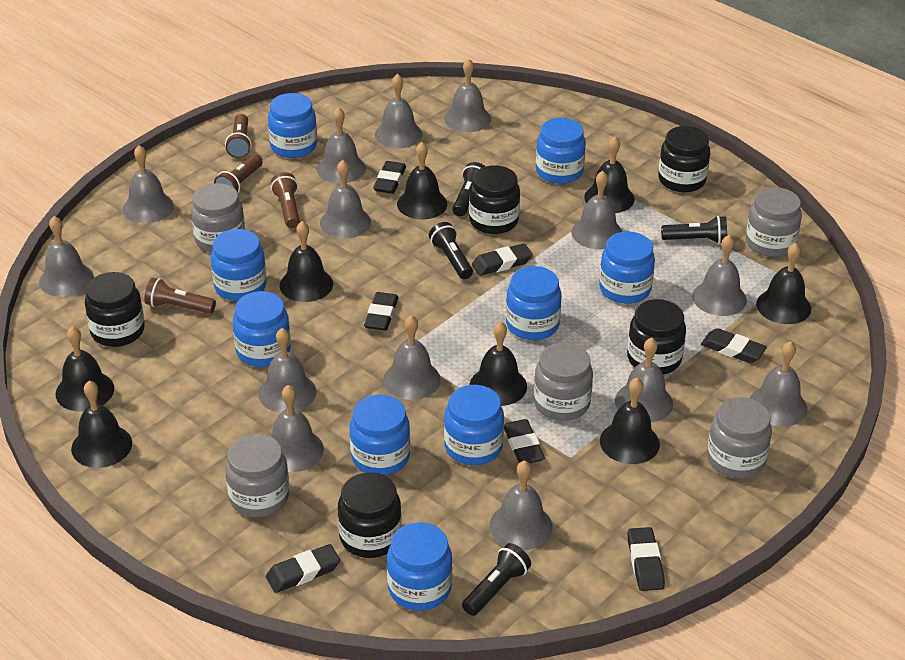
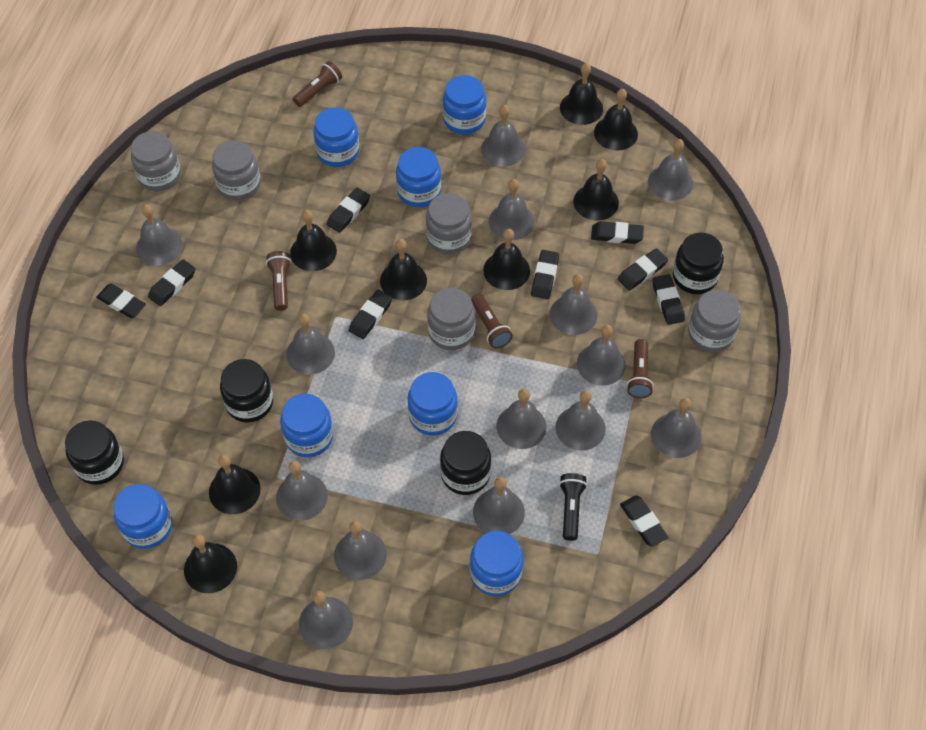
black eraser: 7 -> 9
black flashlight: 4 -> 1
black jar: 5 -> 4
blue jar: 9 -> 7

